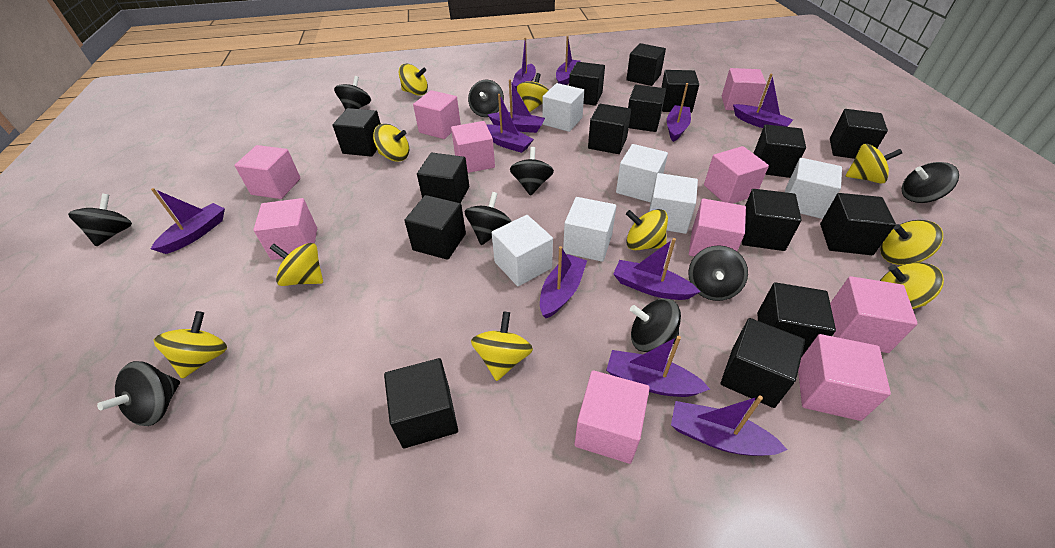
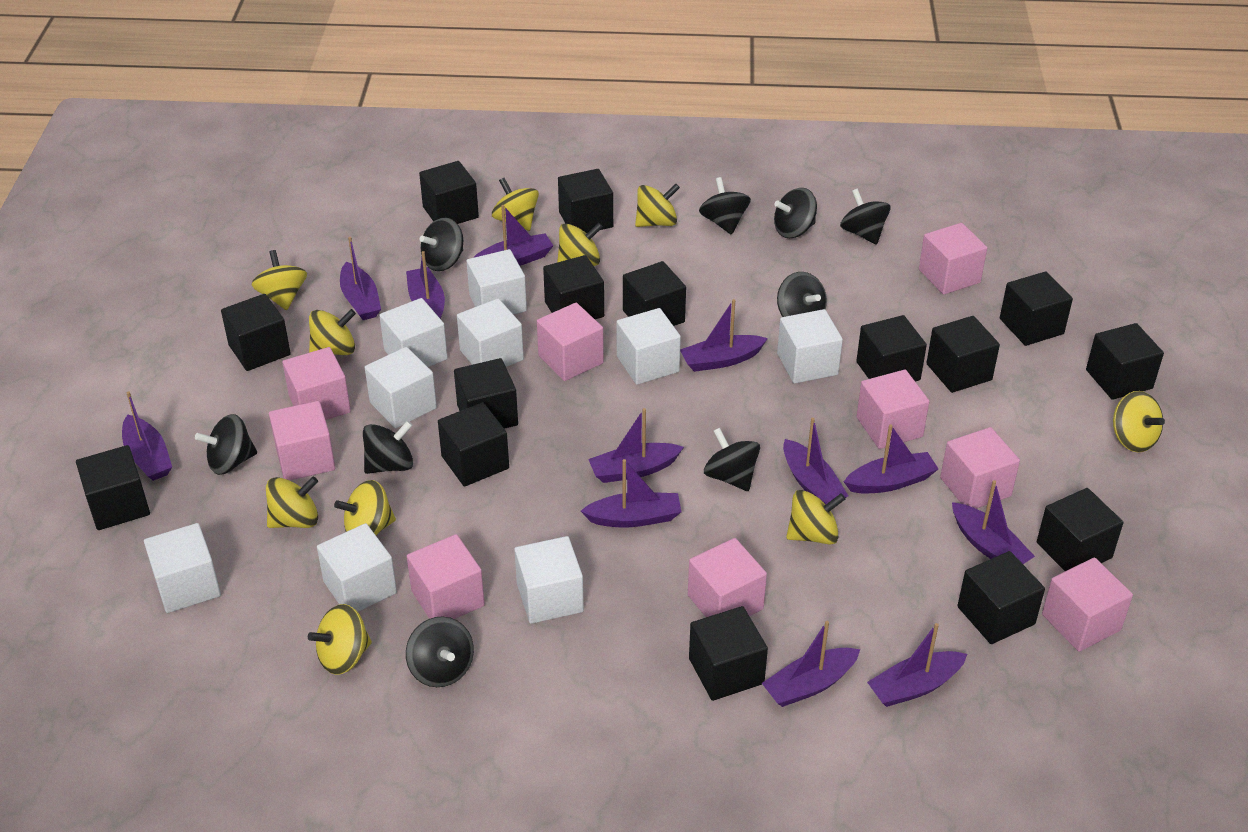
pink cube: 10 -> 9
purple boat: 11 -> 12
white cube: 6 -> 9

